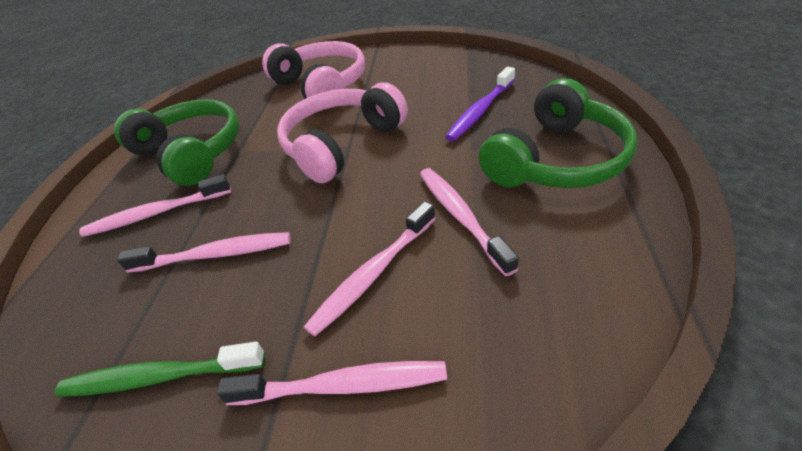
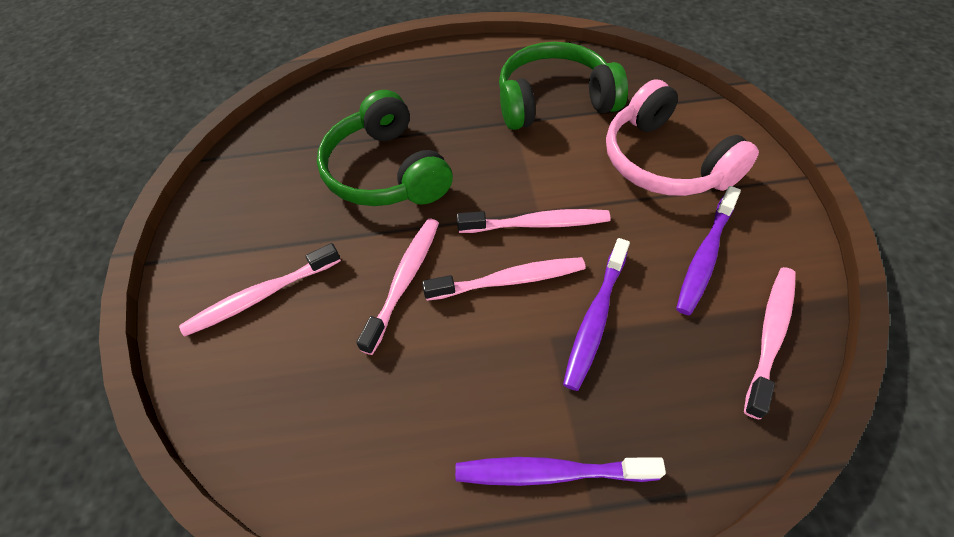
green toothbrush: 1 -> 0
pink headphones: 2 -> 1
purple toothbrush: 1 -> 3

